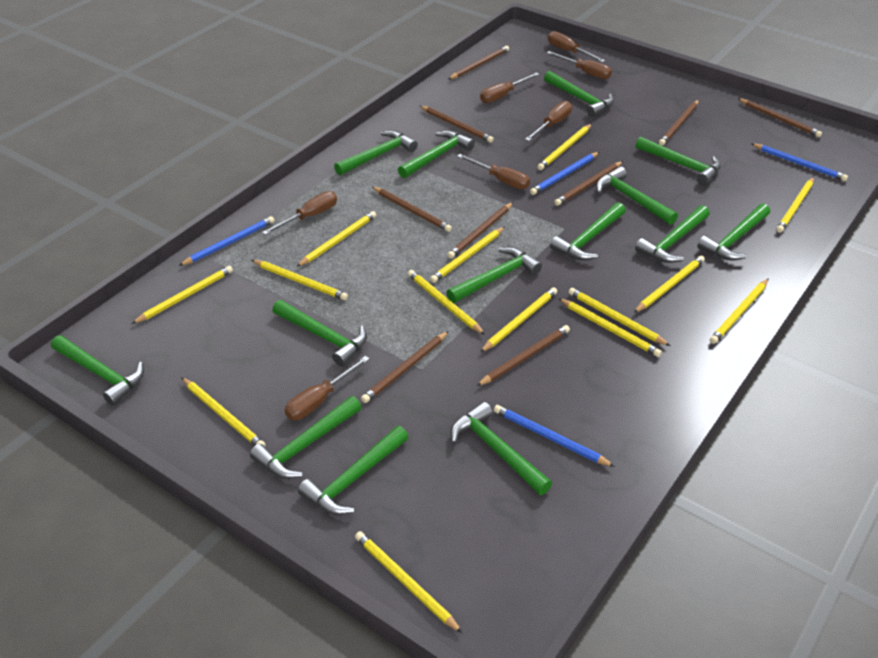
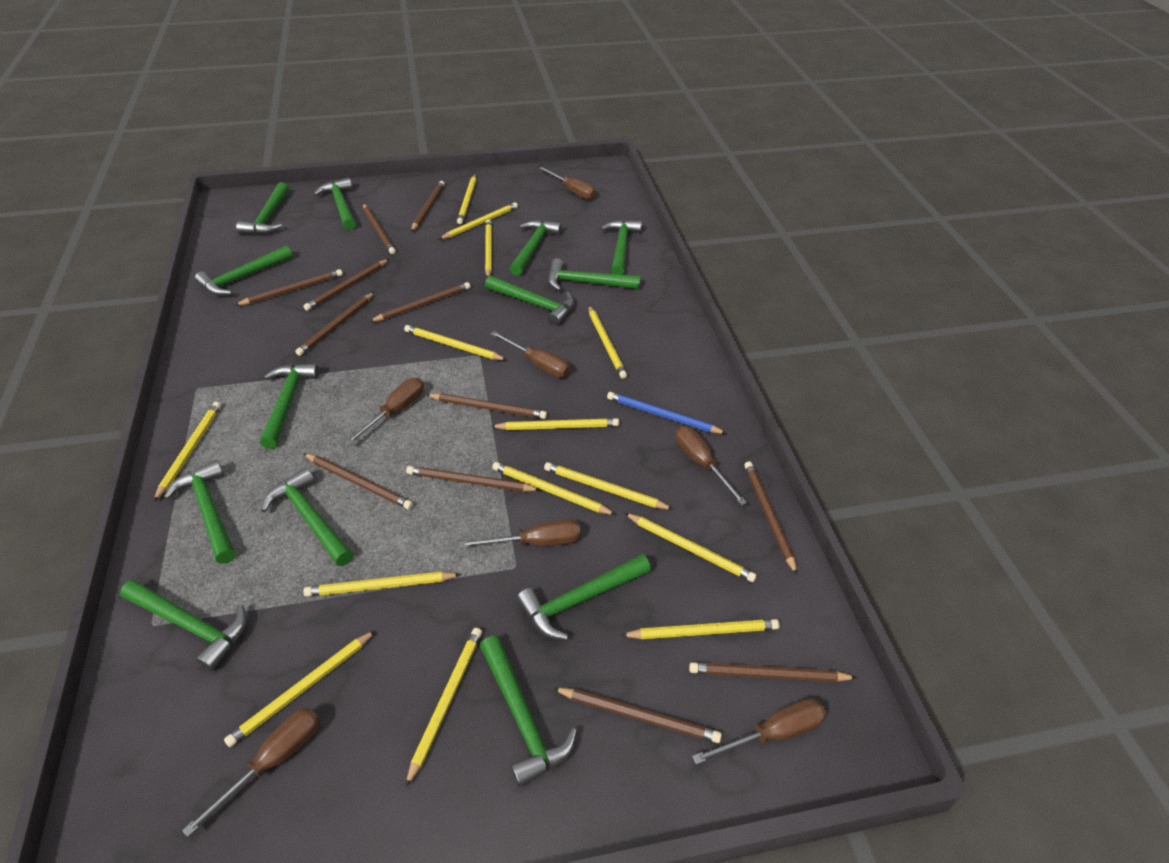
blue pencil: 4 -> 1
brown pencil: 9 -> 12
green hammer: 14 -> 13

